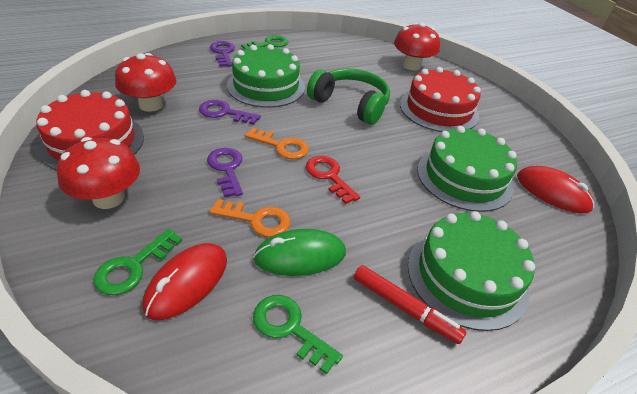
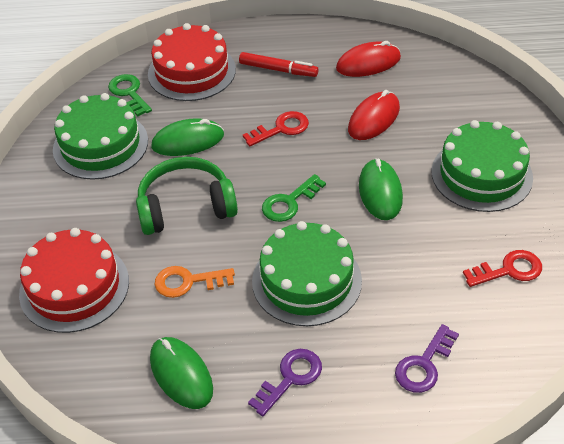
green key: 3 -> 2
green mouse: 1 -> 3
orange key: 2 -> 1
purple key: 3 -> 2
red key: 1 -> 2
red mushroom: 3 -> 0

